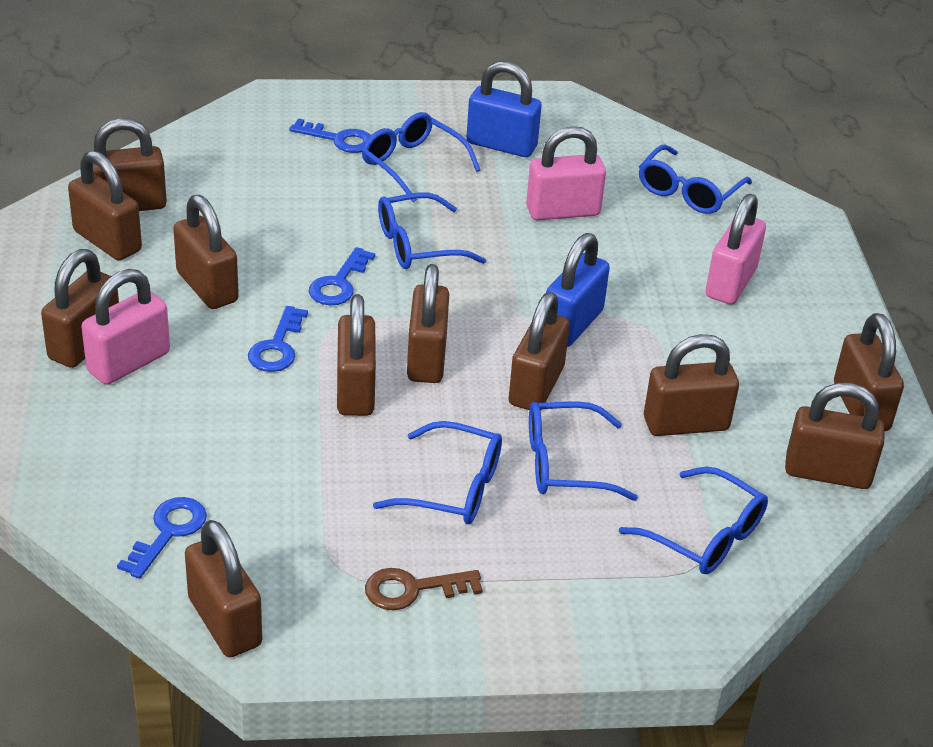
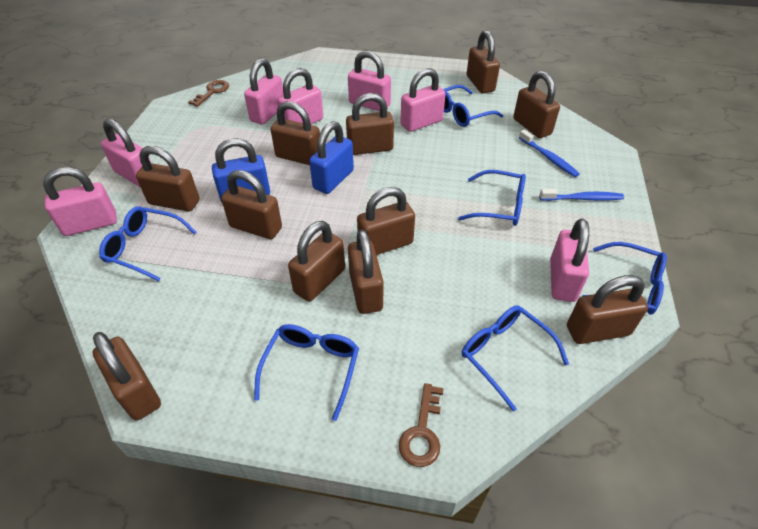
blue key: 4 -> 0
blue toothbrush: 0 -> 2
brown key: 1 -> 2
pink padlock: 3 -> 7

